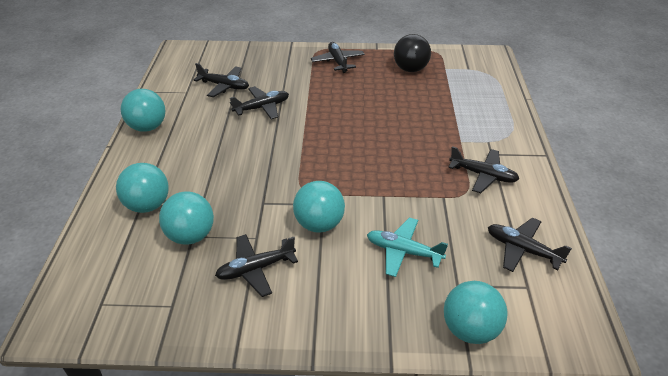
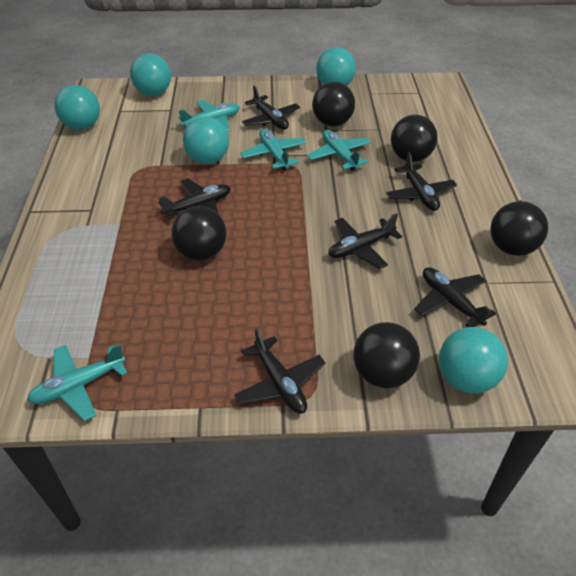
black ball: 1 -> 5
turquoise plane: 1 -> 4

